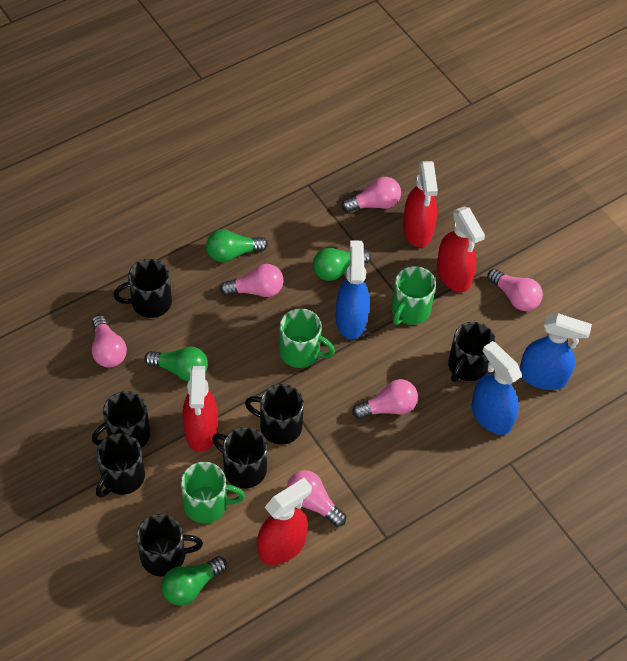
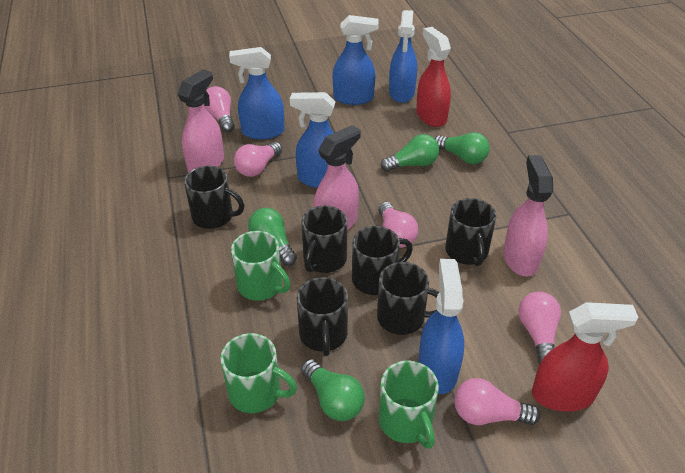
black mug: 7 -> 6
blue spray bottle: 3 -> 5
pink light bulb: 6 -> 5
pink spray bottle: 0 -> 3
red spray bottle: 4 -> 2

